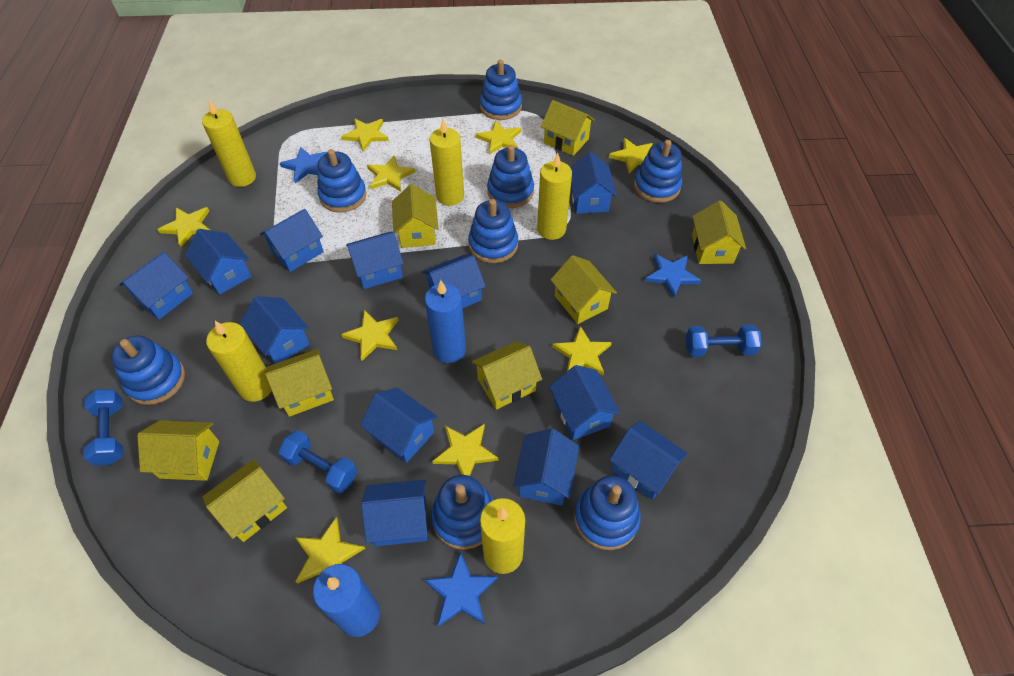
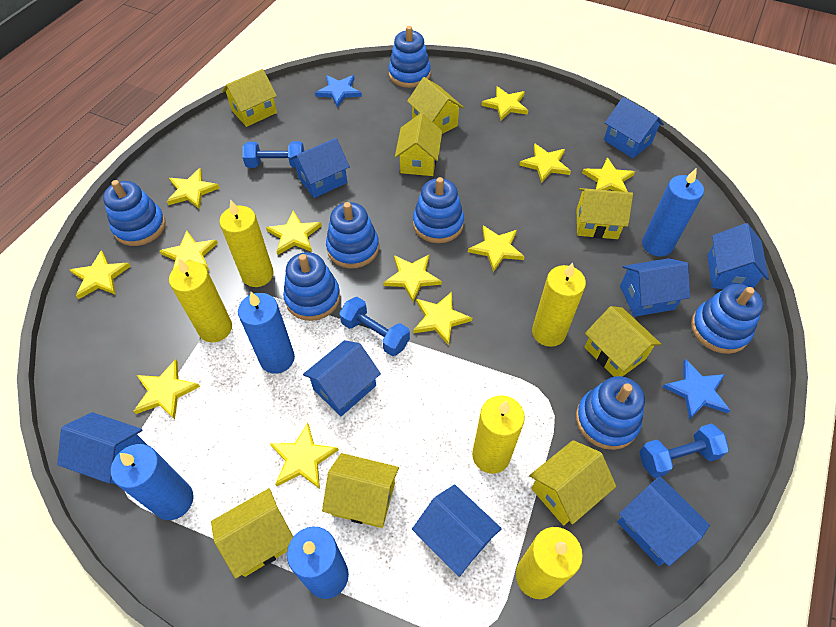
blue candle: 2 -> 4
blue house: 12 -> 8
blue stacking toy: 8 -> 7
blue star: 3 -> 2
yellow star: 9 -> 12

